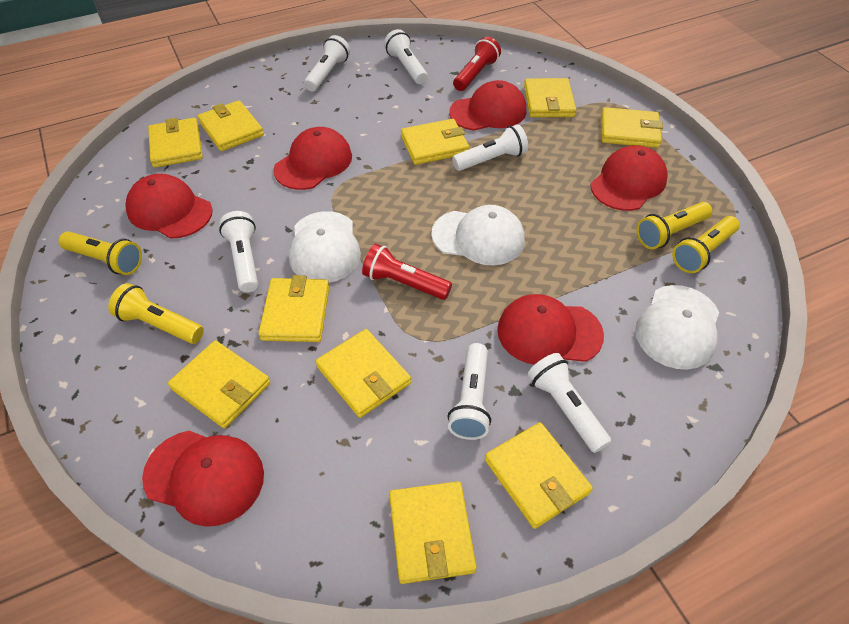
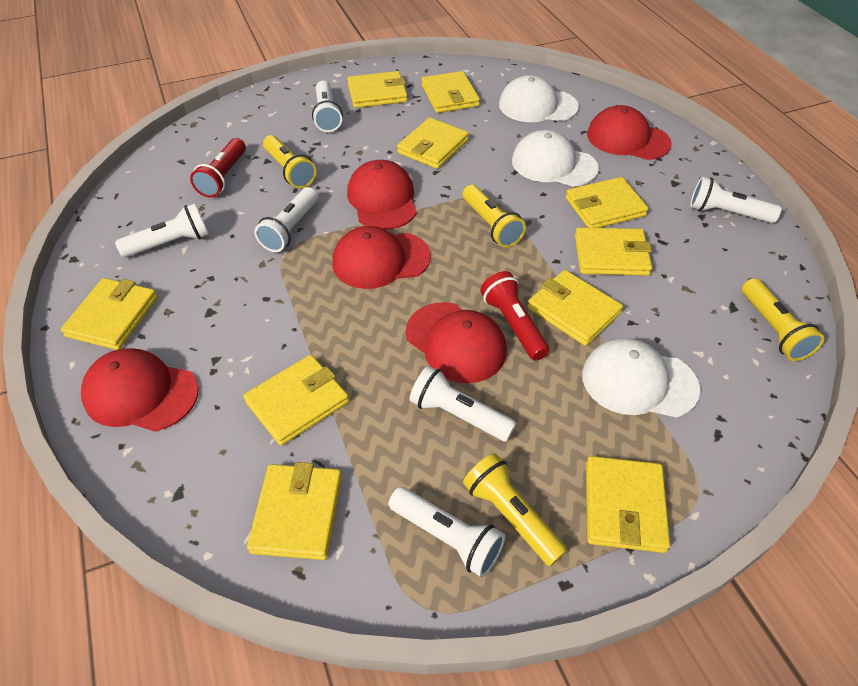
red cap: 6 -> 5

